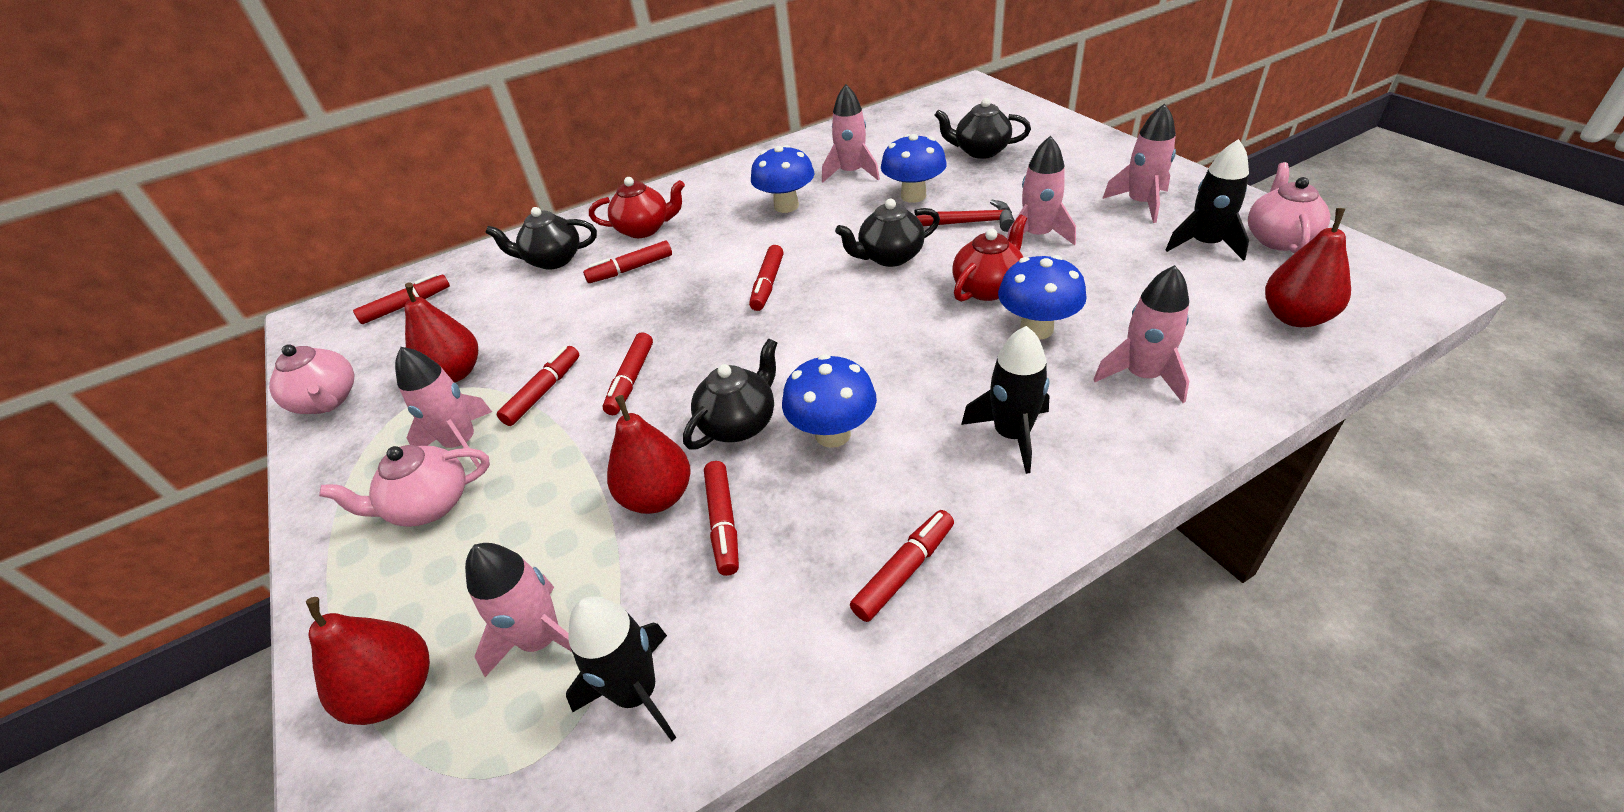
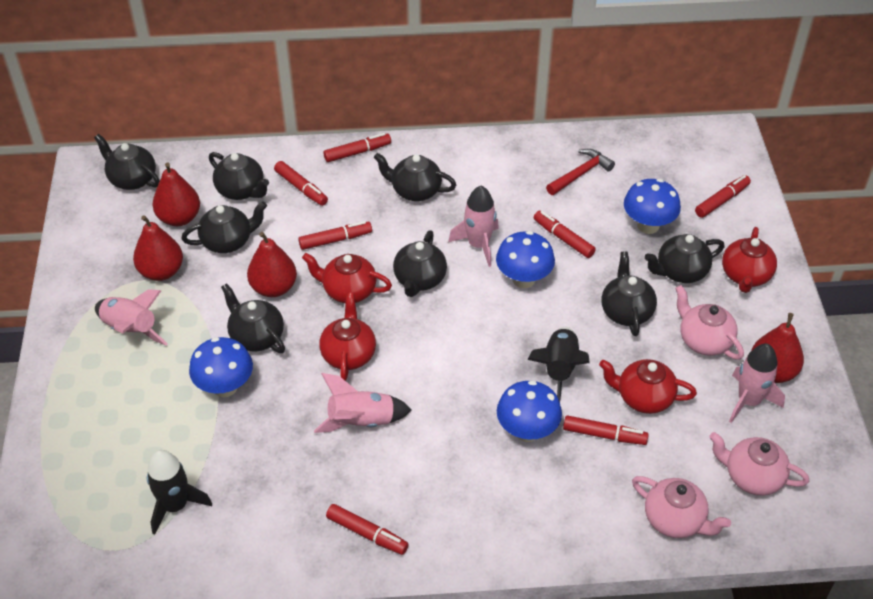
black rocket: 3 -> 2
black teapot: 4 -> 8
pink rocket: 6 -> 4
red teapot: 2 -> 4

